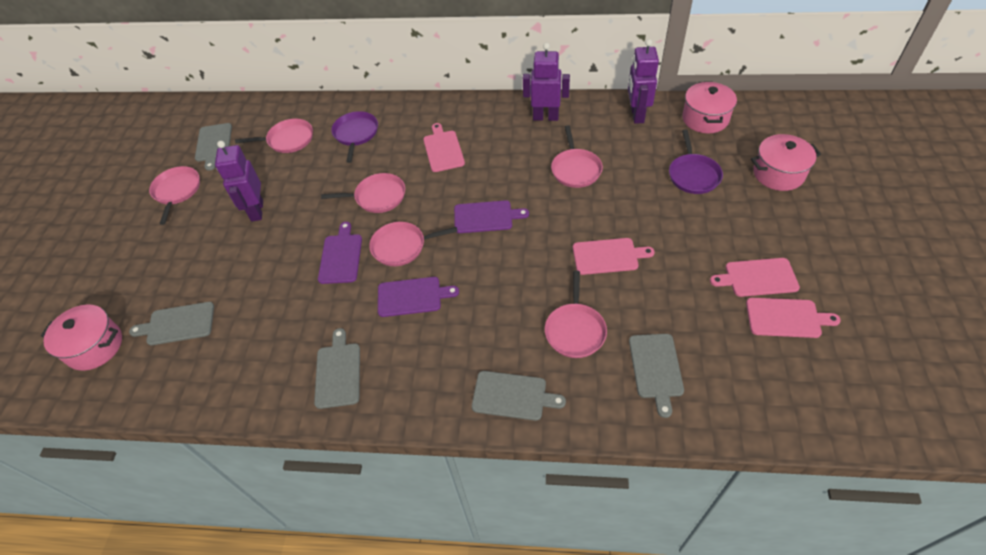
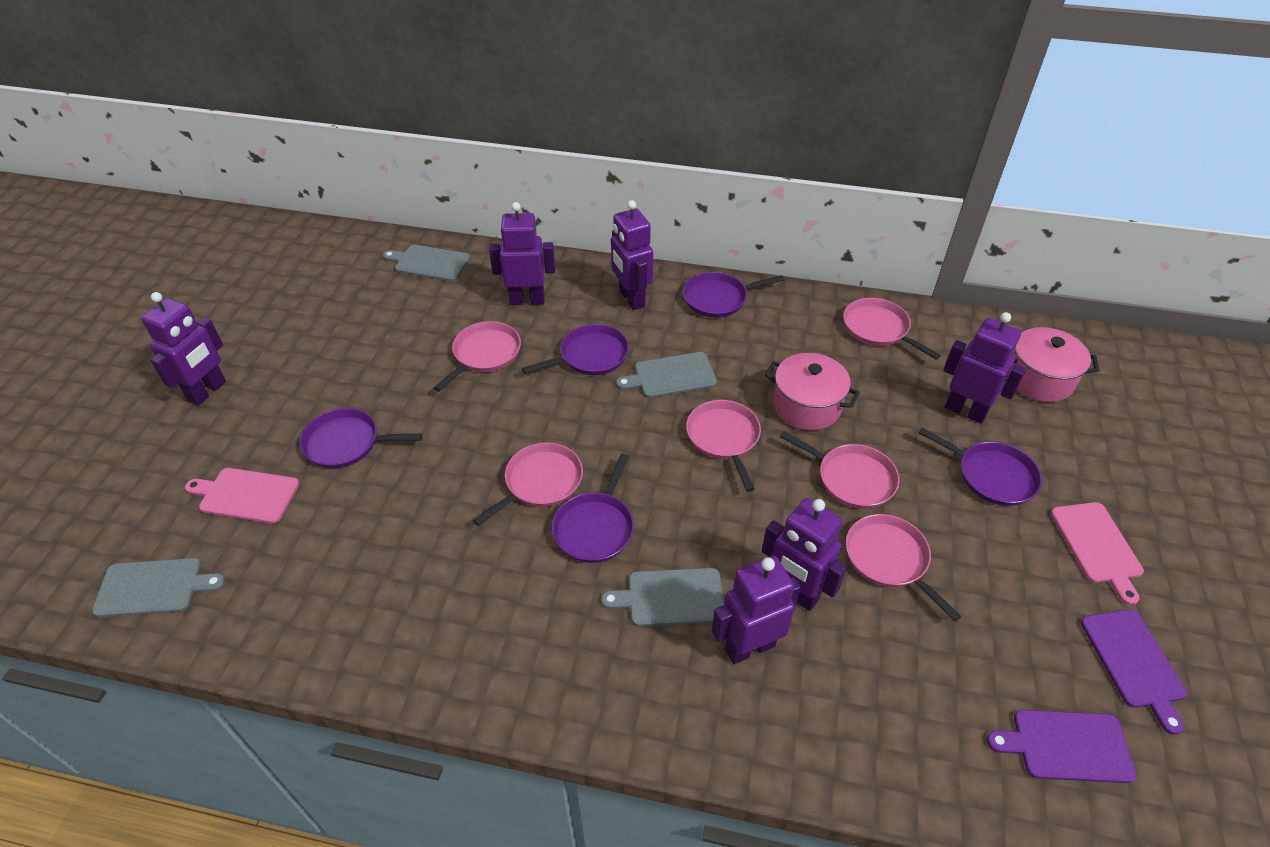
grey cutting board: 5 -> 4
pink cutting board: 4 -> 2
pink pot: 3 -> 2
purple cutting board: 3 -> 2
purple pan: 2 -> 5
purple robot: 3 -> 6

